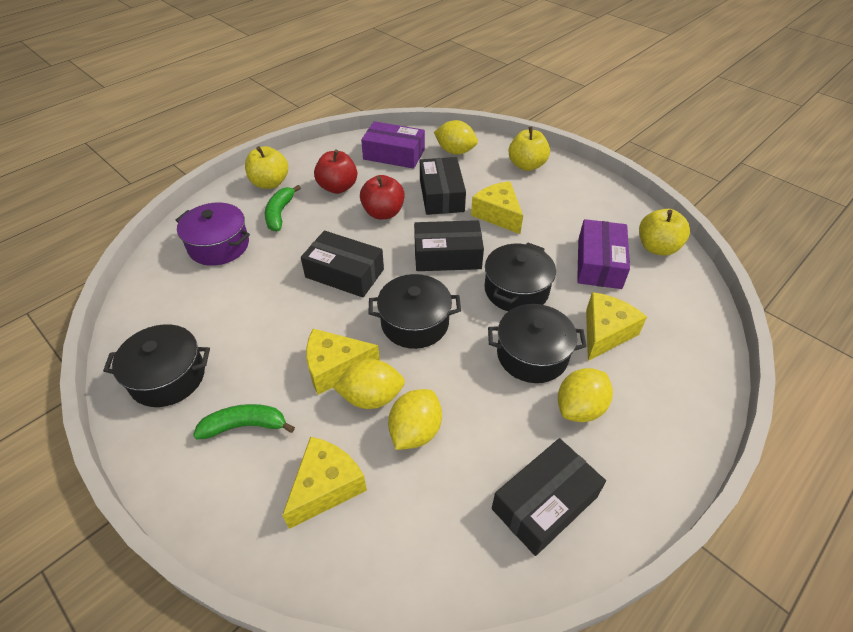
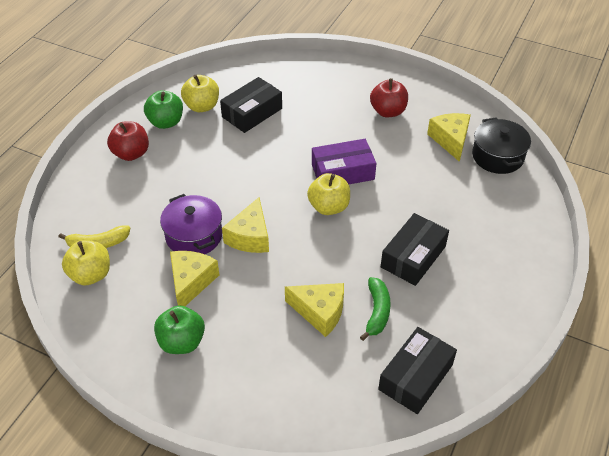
black box: 4 -> 3
black pot: 4 -> 1
green apple: 0 -> 2
green banana: 2 -> 1
purple box: 2 -> 1
yellow banana: 0 -> 1
yellow lemon: 4 -> 0

